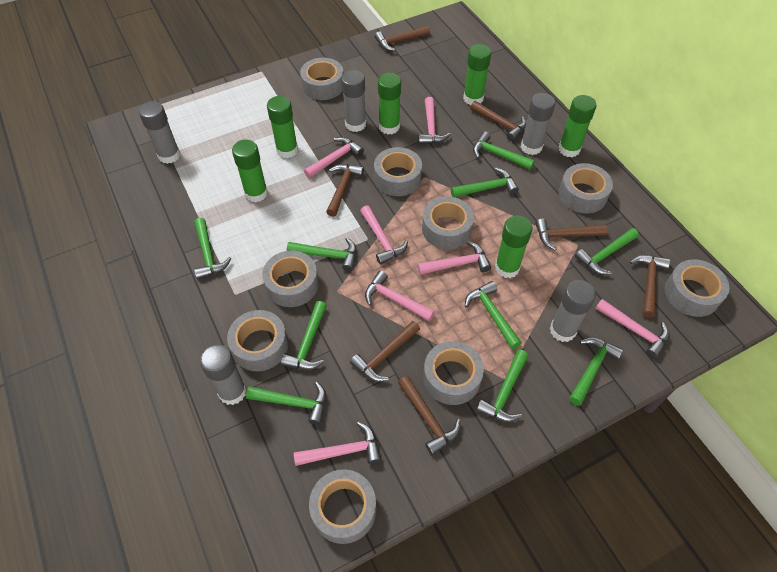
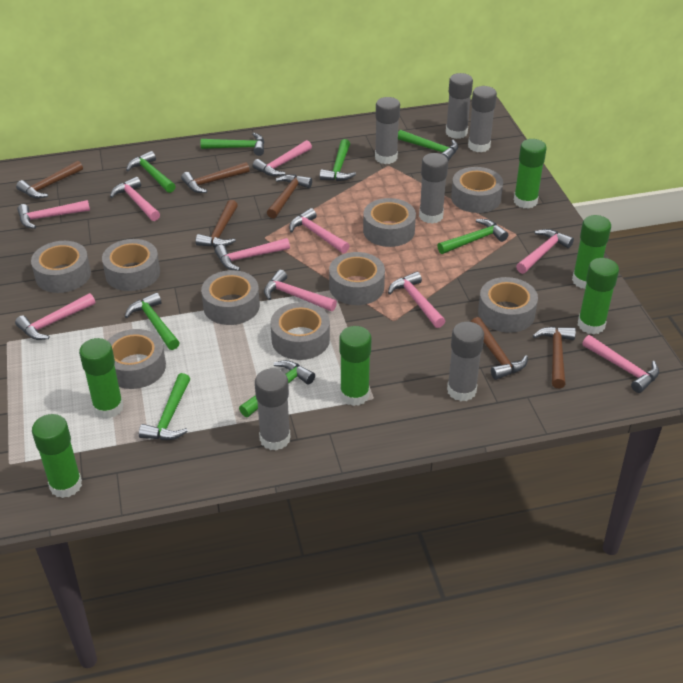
brown hammer: 7 -> 6
green hammer: 10 -> 8
grey glue stick: 5 -> 6
pink hammer: 7 -> 10

